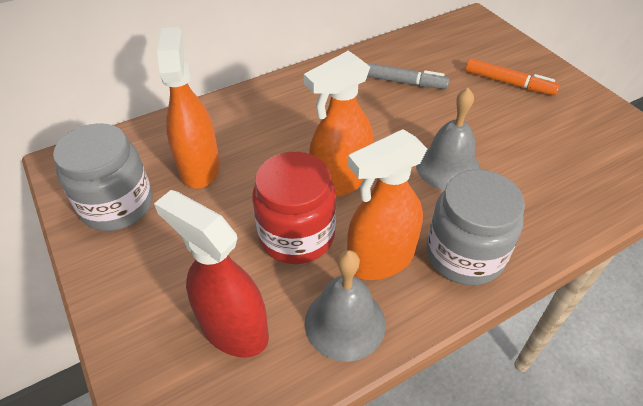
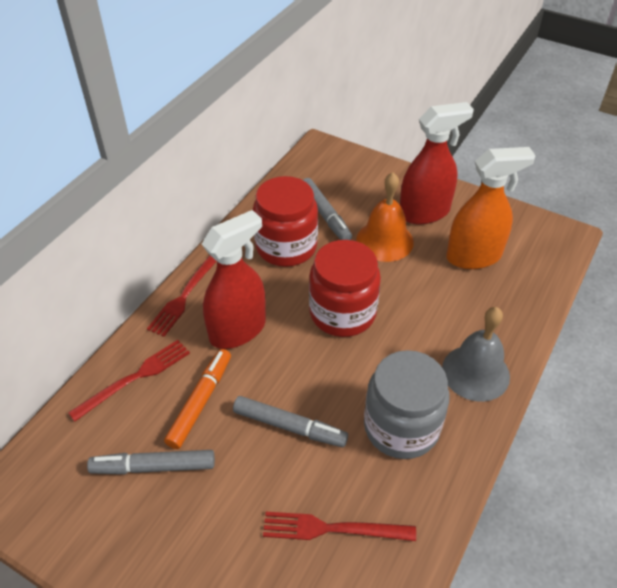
grey bell: 2 -> 1
grey jar: 2 -> 1
grey marker: 1 -> 3
orange bell: 0 -> 1
orange spray bottle: 3 -> 1
red fork: 0 -> 3
red jar: 1 -> 2
red spray bottle: 1 -> 2

